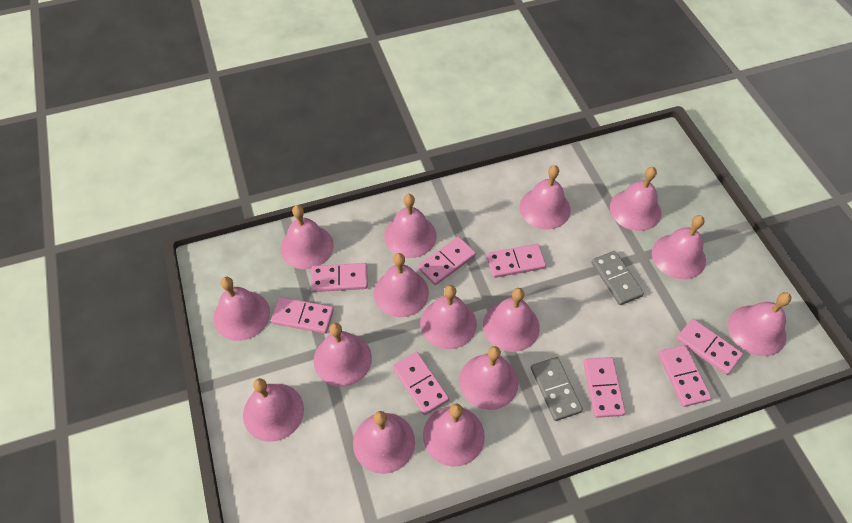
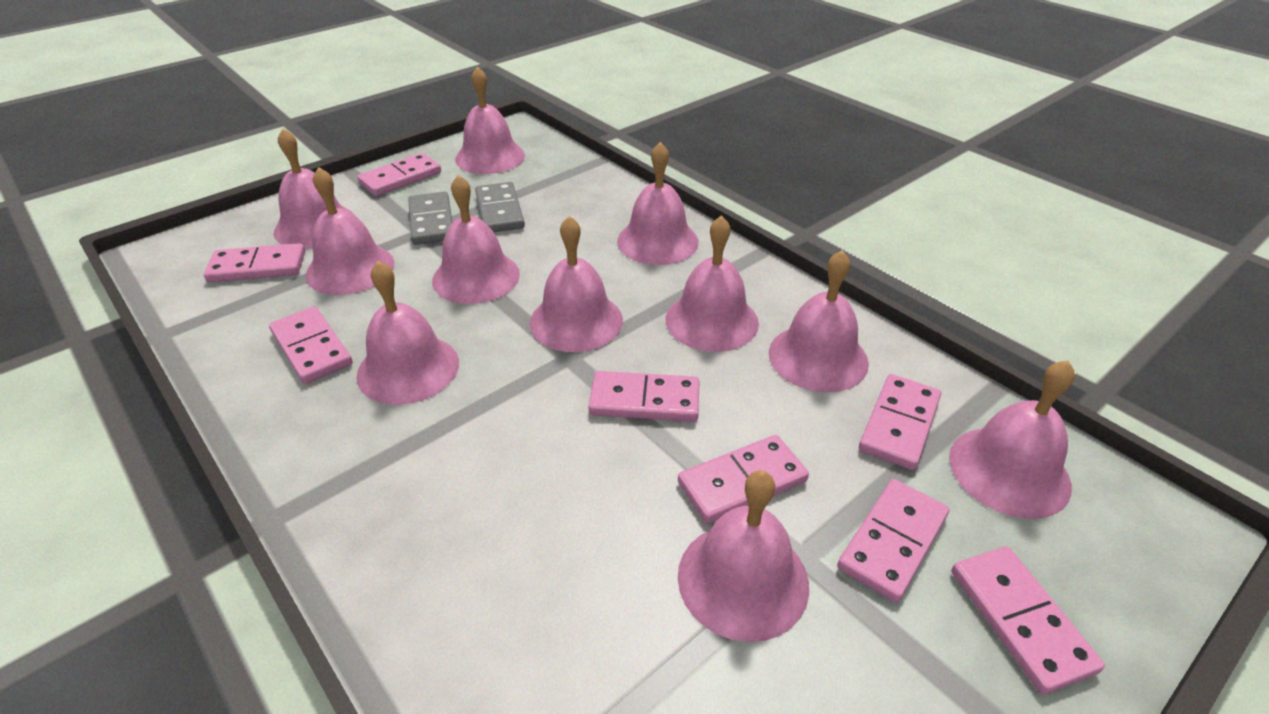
pink bell: 15 -> 11

